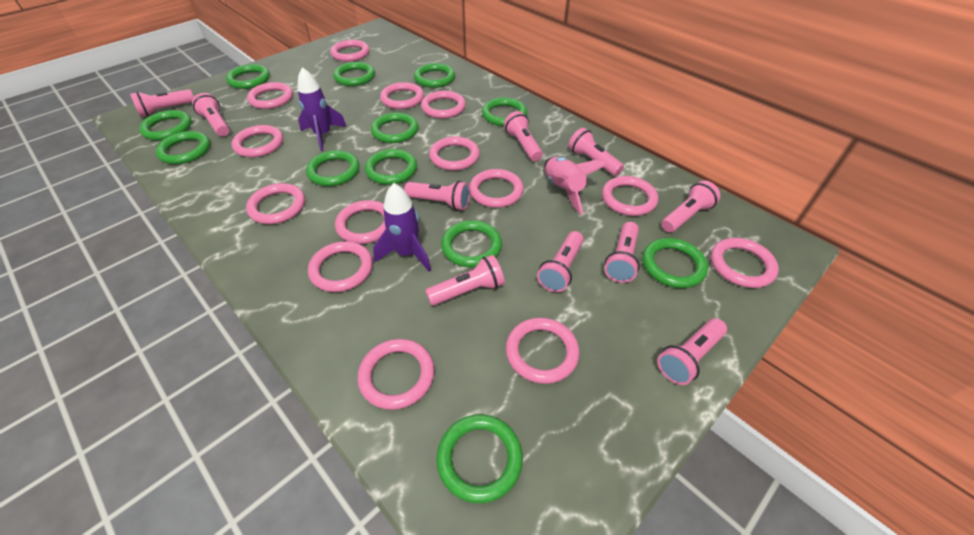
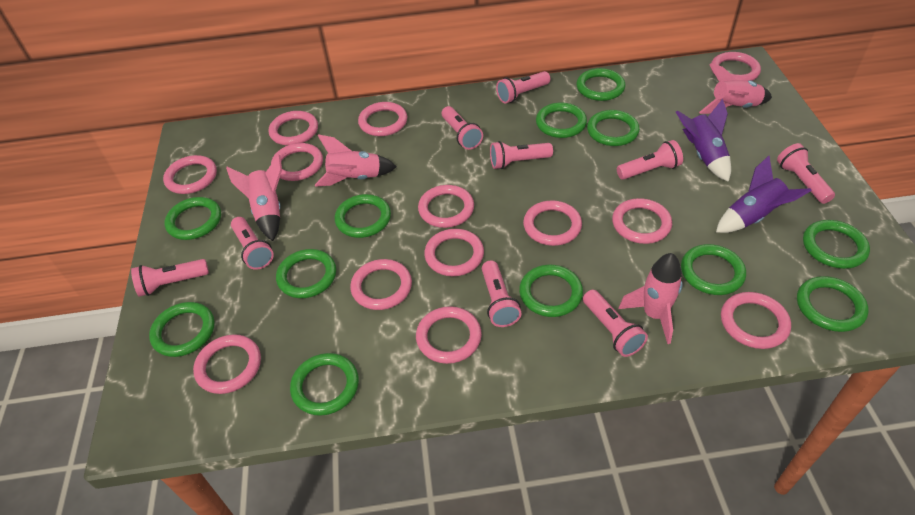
pink flashlight: 10 -> 9
pink ring: 14 -> 13
pink rocket: 1 -> 4

